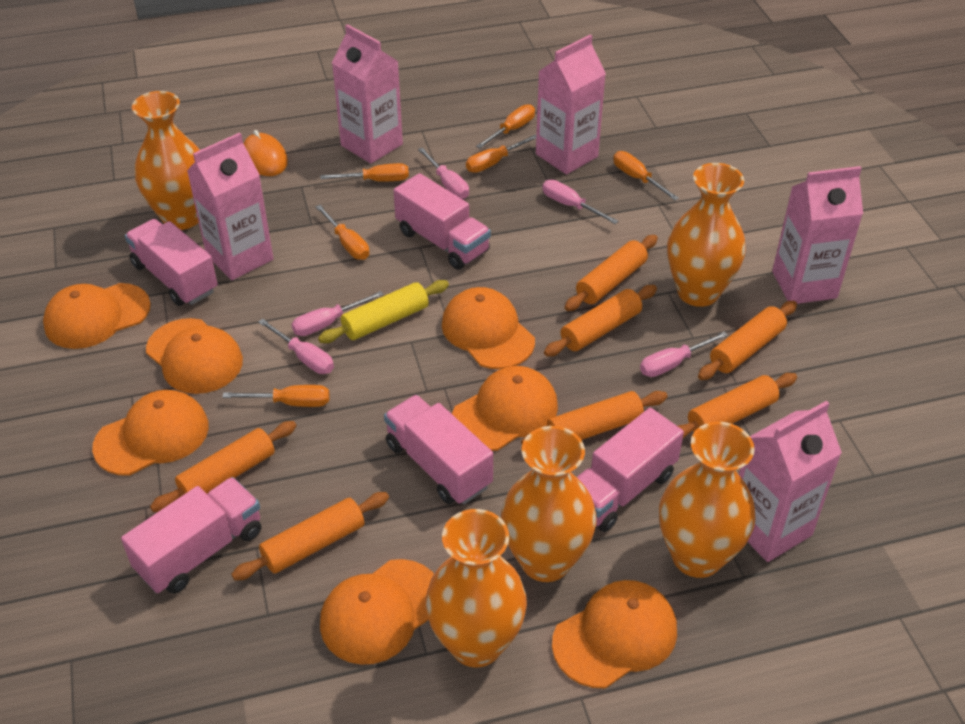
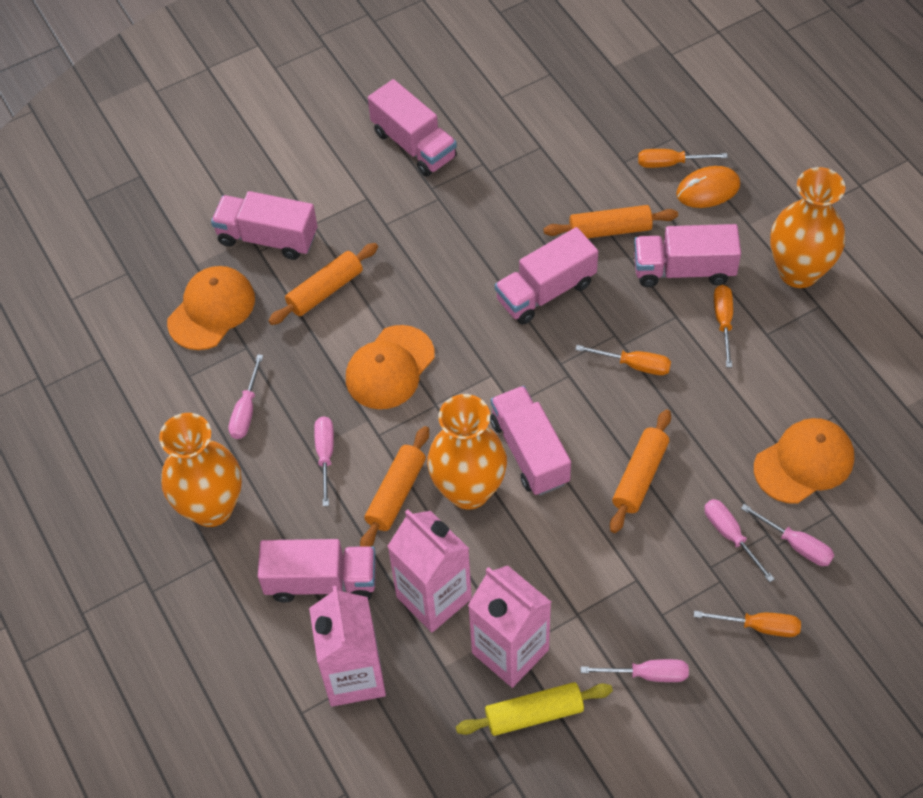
orange cap: 7 -> 3
orange rolling pin: 7 -> 4
orange screwdriver: 6 -> 4
orange vase: 5 -> 3
pink carton: 5 -> 3
pink truck: 5 -> 6

